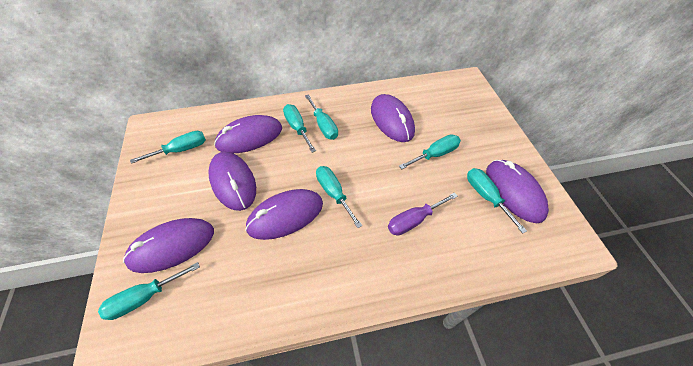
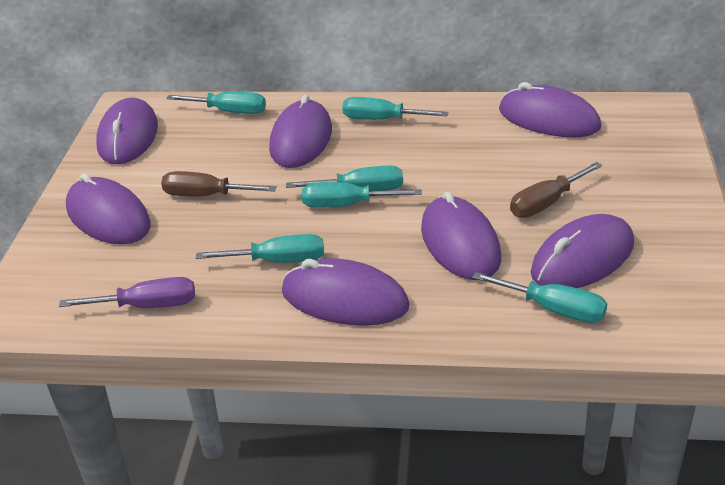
brown screwdriver: 0 -> 2
purple mouse: 6 -> 7
turquoise screwdriver: 7 -> 6

